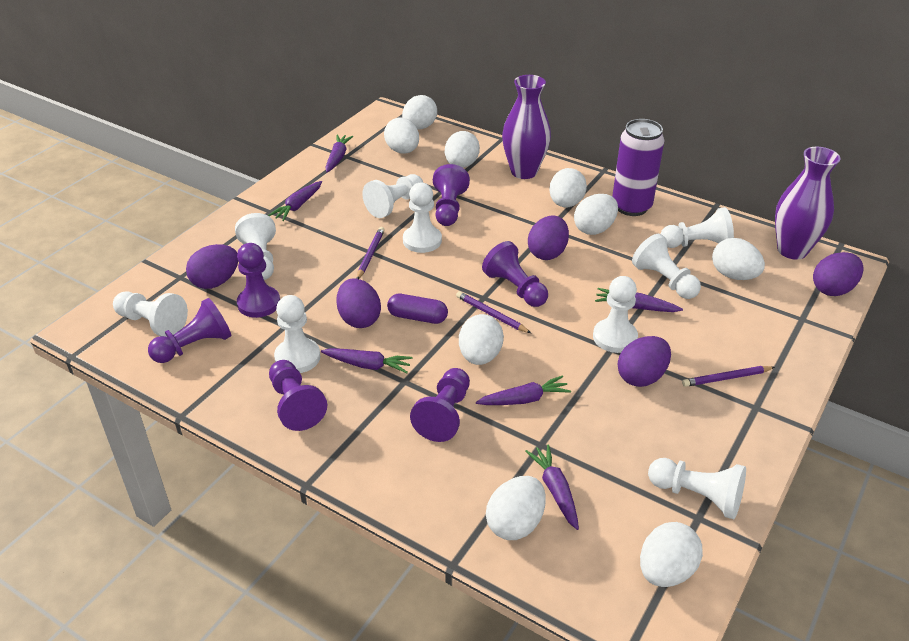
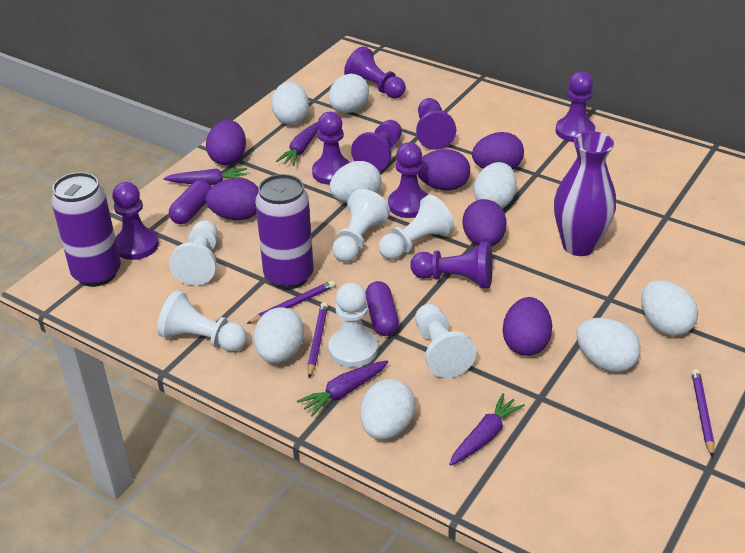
purple can: 1 -> 2
purple capsule: 1 -> 2
purple carrot: 6 -> 4
purple egg: 5 -> 6
purple pawn: 6 -> 8
purple vase: 2 -> 1
white egg: 9 -> 8
white pawn: 9 -> 6

